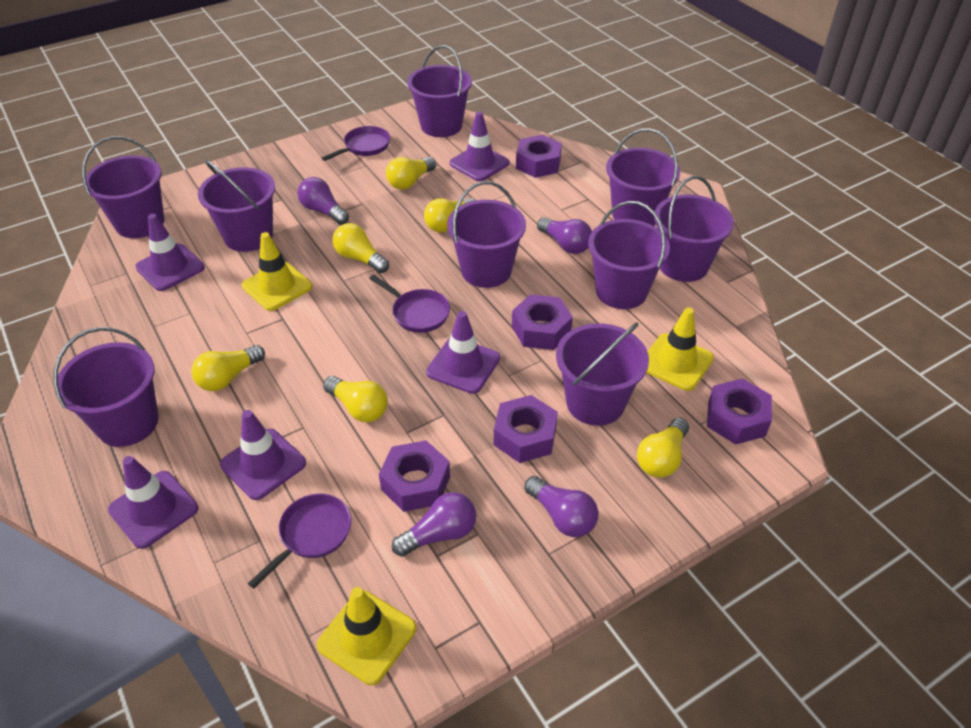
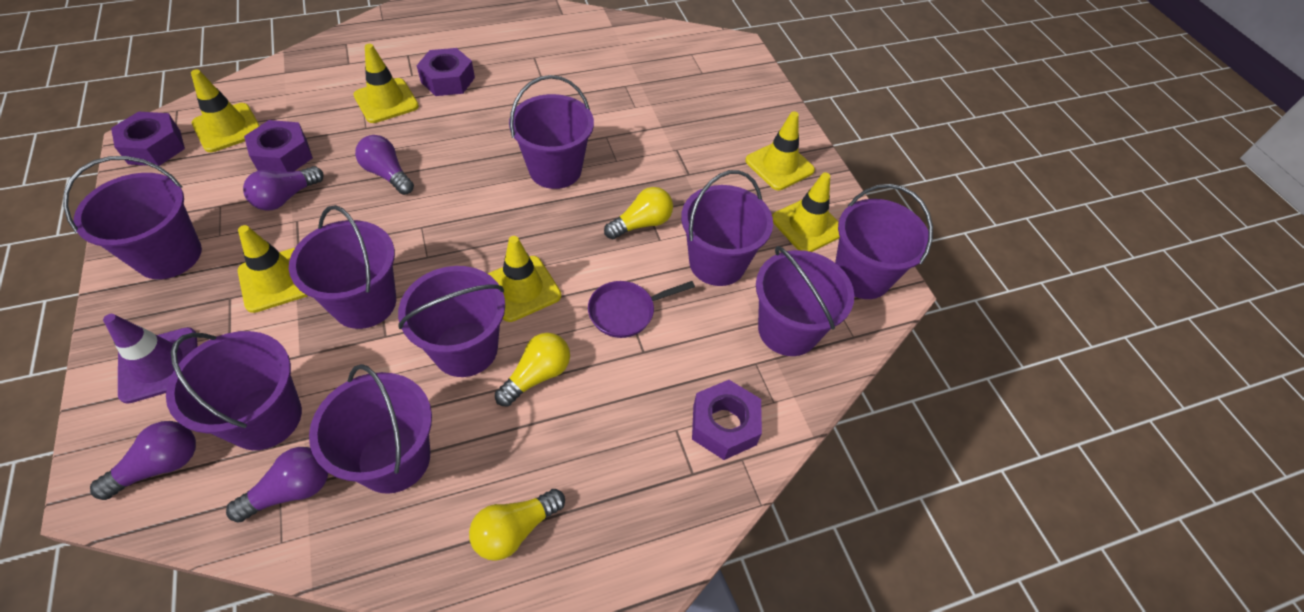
purple nut: 5 -> 4
purple pan: 3 -> 1
purple traffic cone: 5 -> 1
yellow light bulb: 6 -> 3
yellow traffic cone: 3 -> 6

